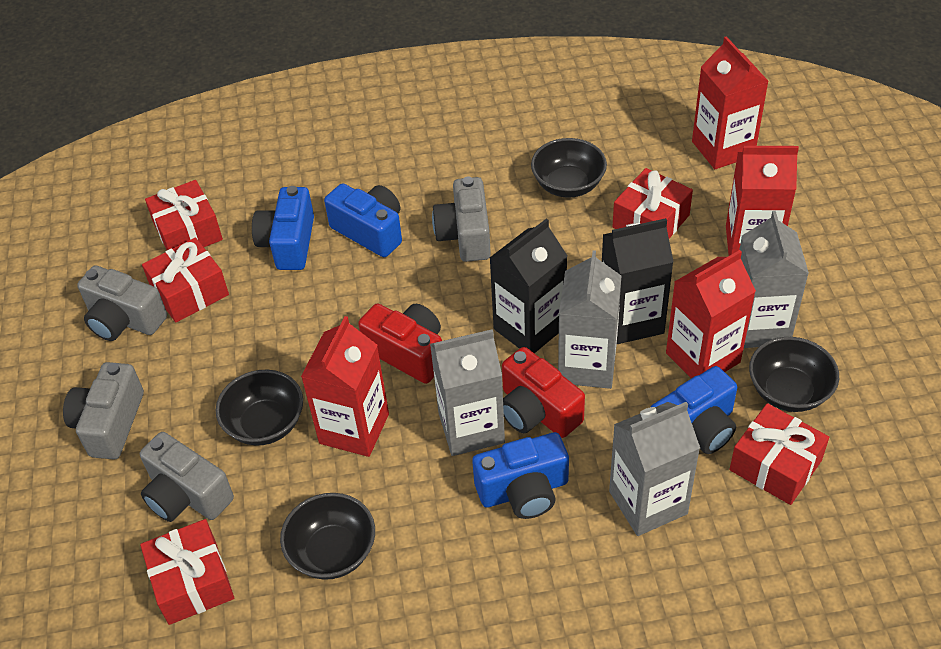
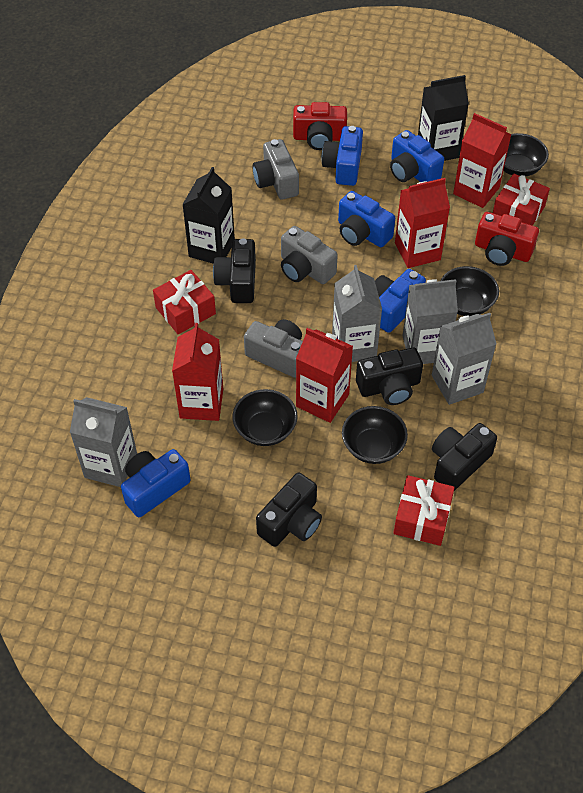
black camera: 0 -> 4
blue camera: 4 -> 5
grey camera: 4 -> 3
red gift: 5 -> 3

